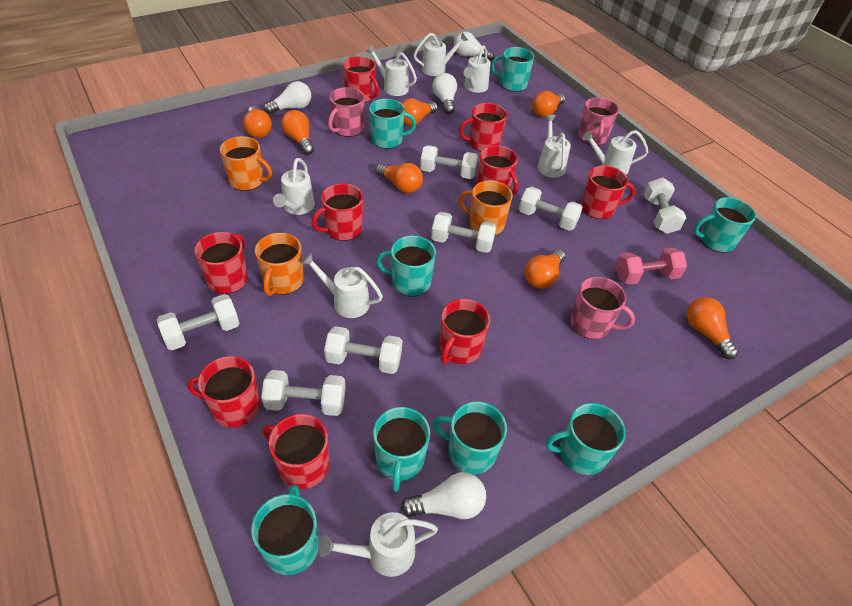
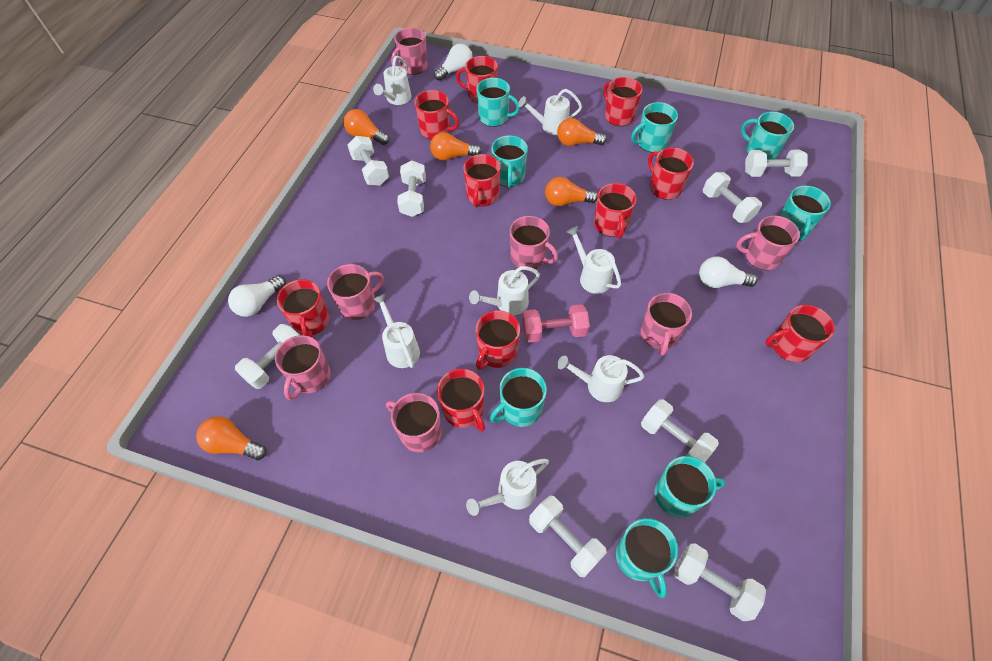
orange light bulb: 7 -> 5
orange mug: 3 -> 0
pink mug: 3 -> 7
red mug: 9 -> 10
white dumbbell: 7 -> 8
white light bulb: 4 -> 3
white watering can: 8 -> 7

